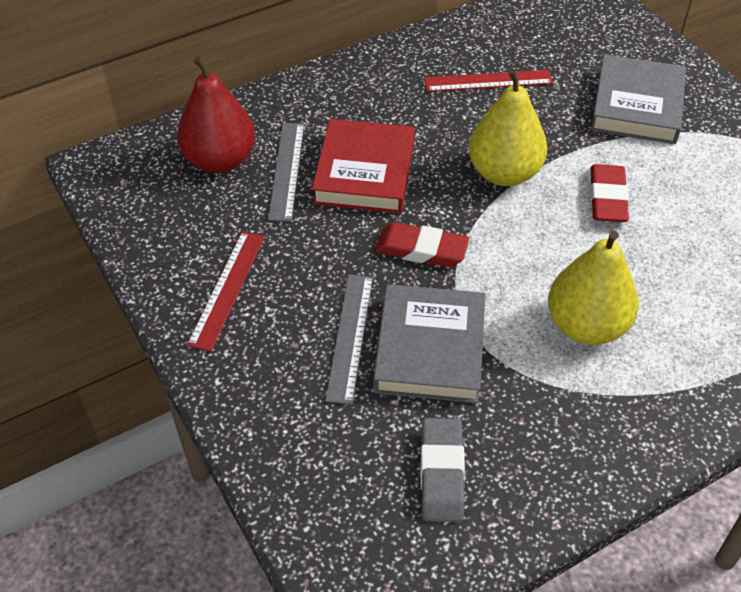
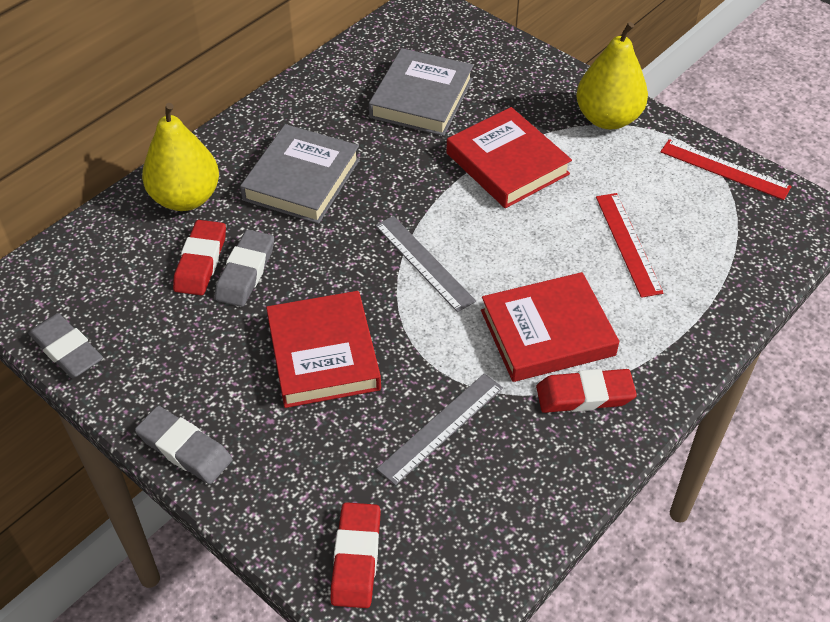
grey eraser: 1 -> 3
red book: 1 -> 3
red eraser: 2 -> 3
red pear: 1 -> 0

